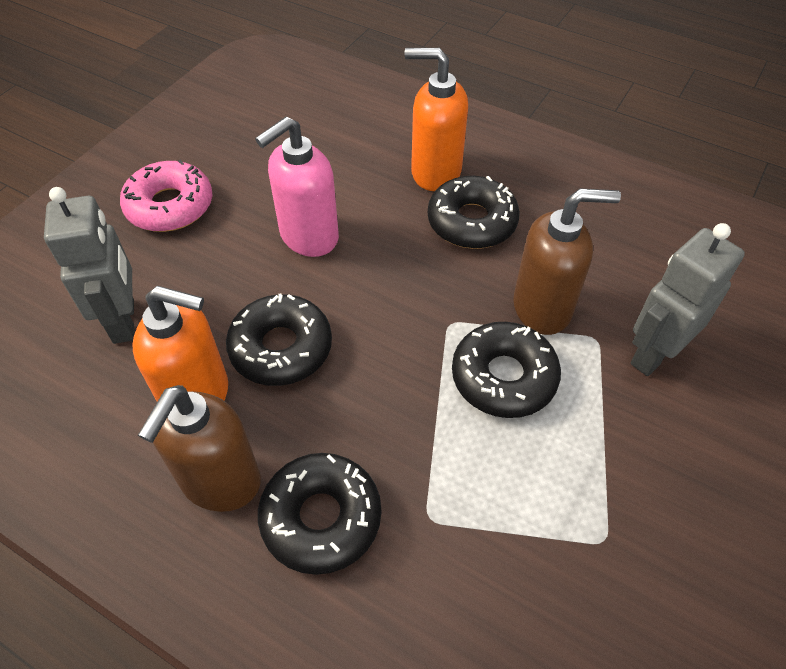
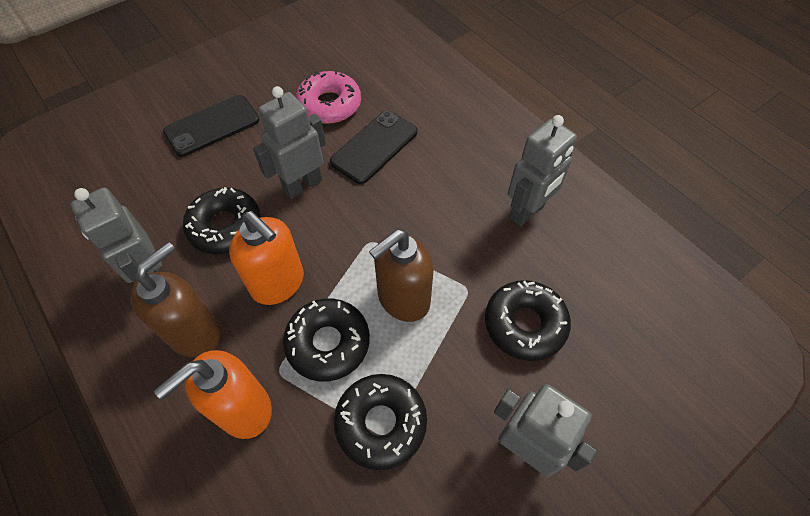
black phone: 0 -> 2
grey robot: 2 -> 4
pink soap dispenser: 1 -> 0

